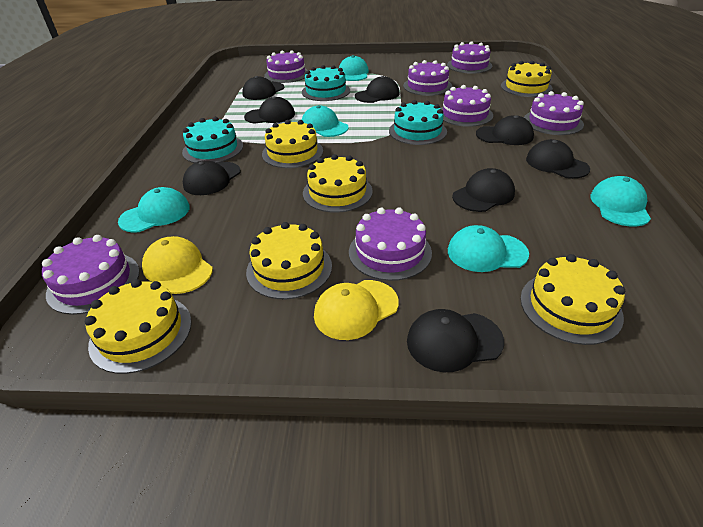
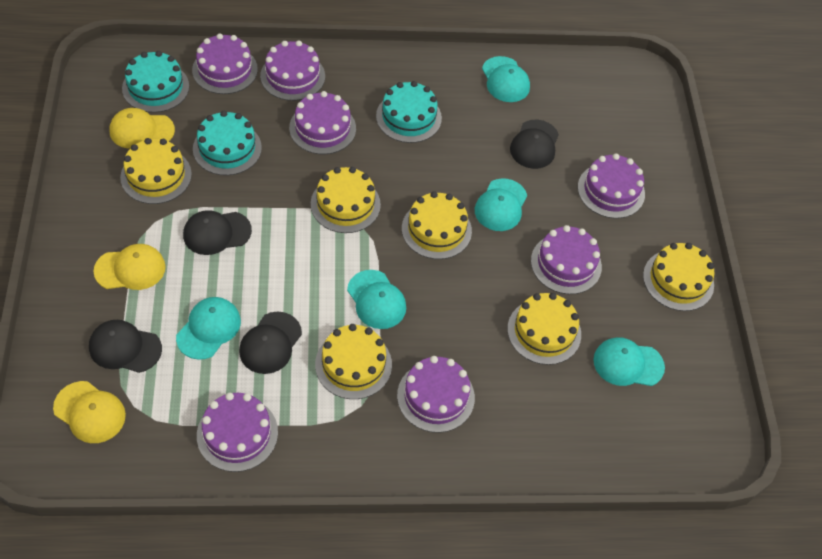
black cap: 8 -> 4
yellow cap: 2 -> 3

